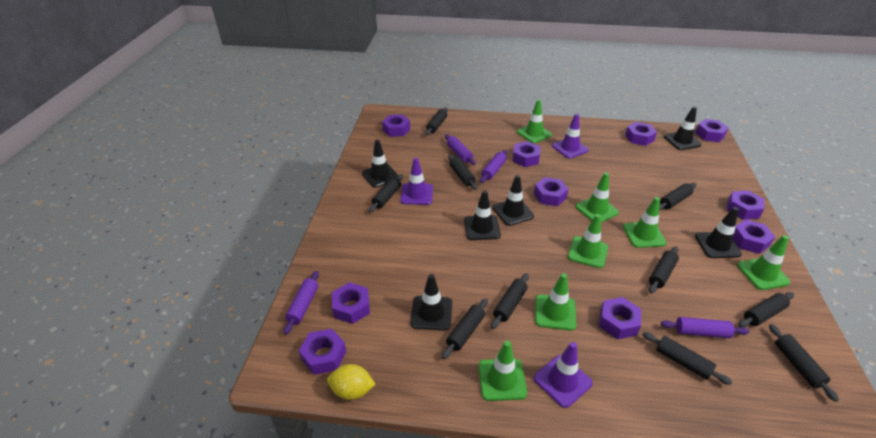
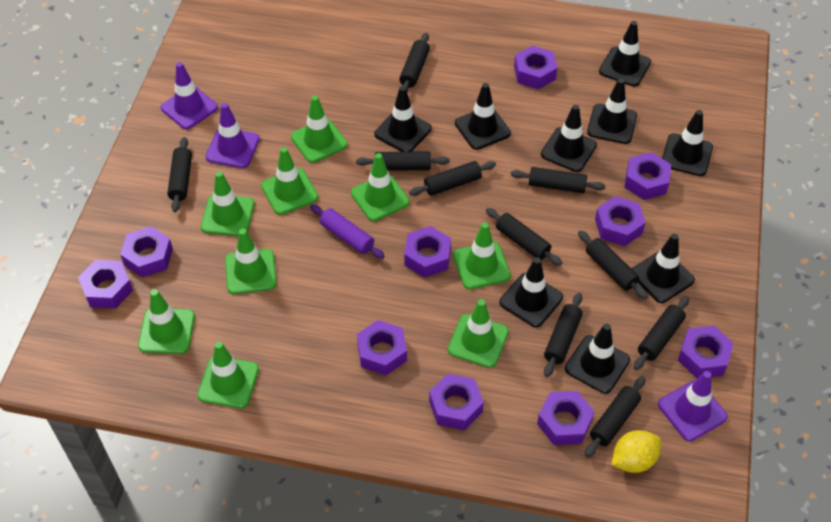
black traffic cone: 6 -> 9
green traffic cone: 7 -> 9
purple rolling pin: 4 -> 1

